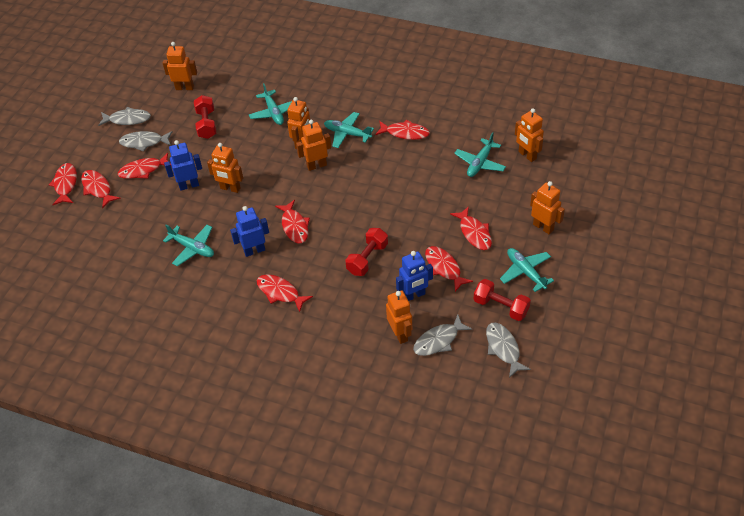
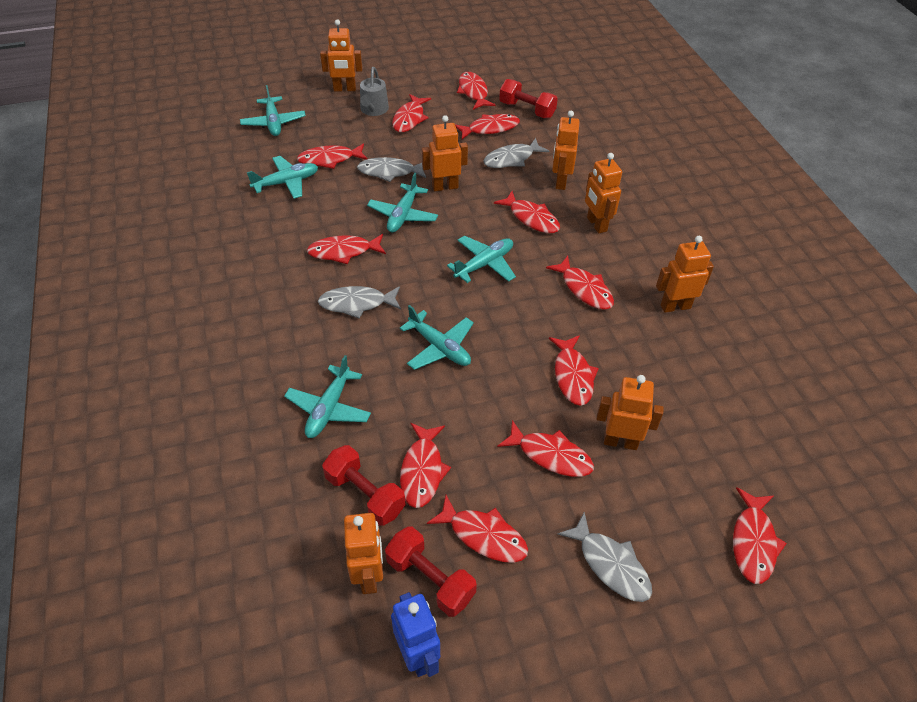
blue robot: 3 -> 1
grey watering can: 0 -> 1
red fish: 8 -> 12
turquoise plane: 5 -> 6

